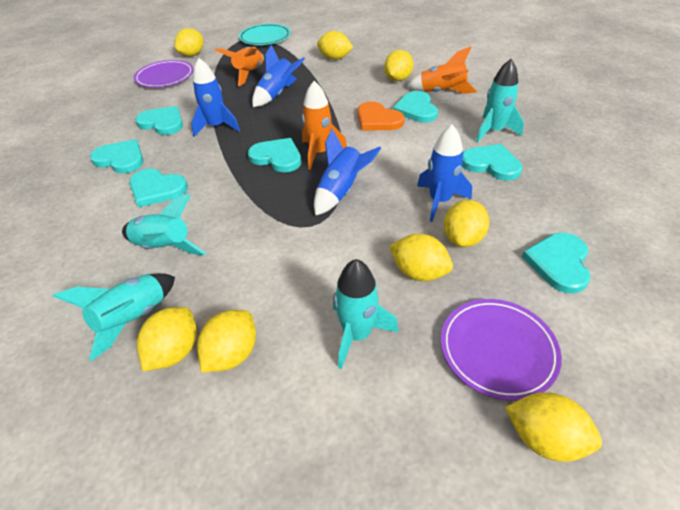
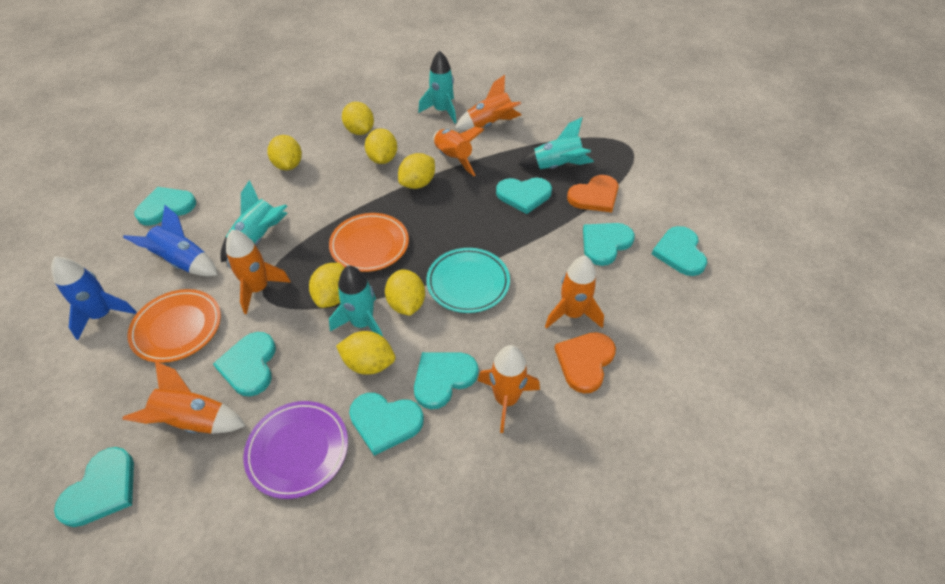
blue rocket: 4 -> 2
orange heart: 1 -> 2
orange plate: 0 -> 2
orange rocket: 3 -> 6
purple plate: 2 -> 1
turquoise heart: 7 -> 8
yellow lemon: 8 -> 7

